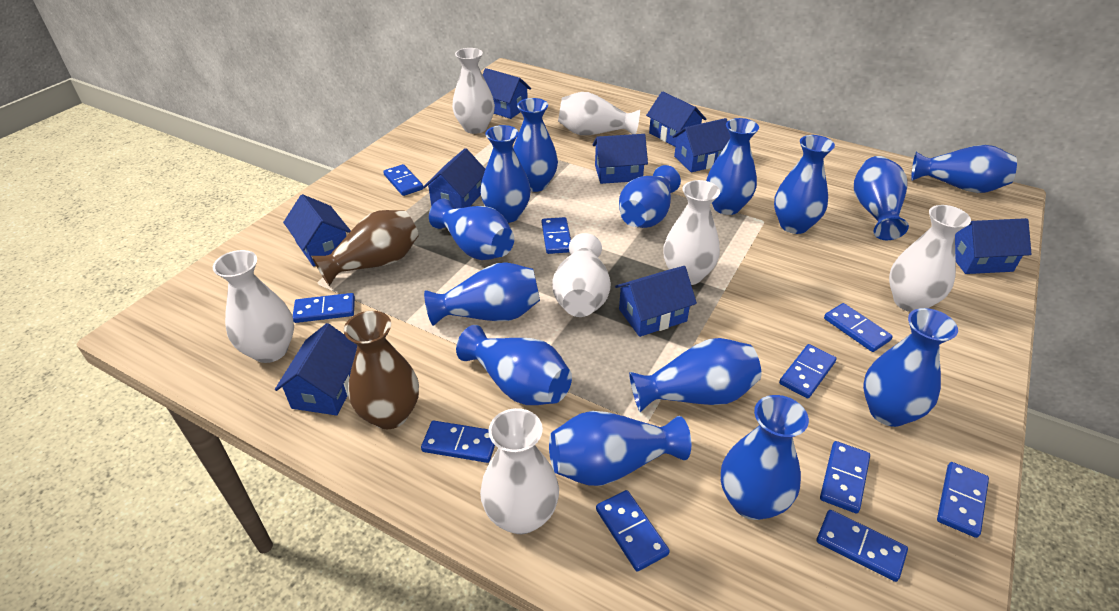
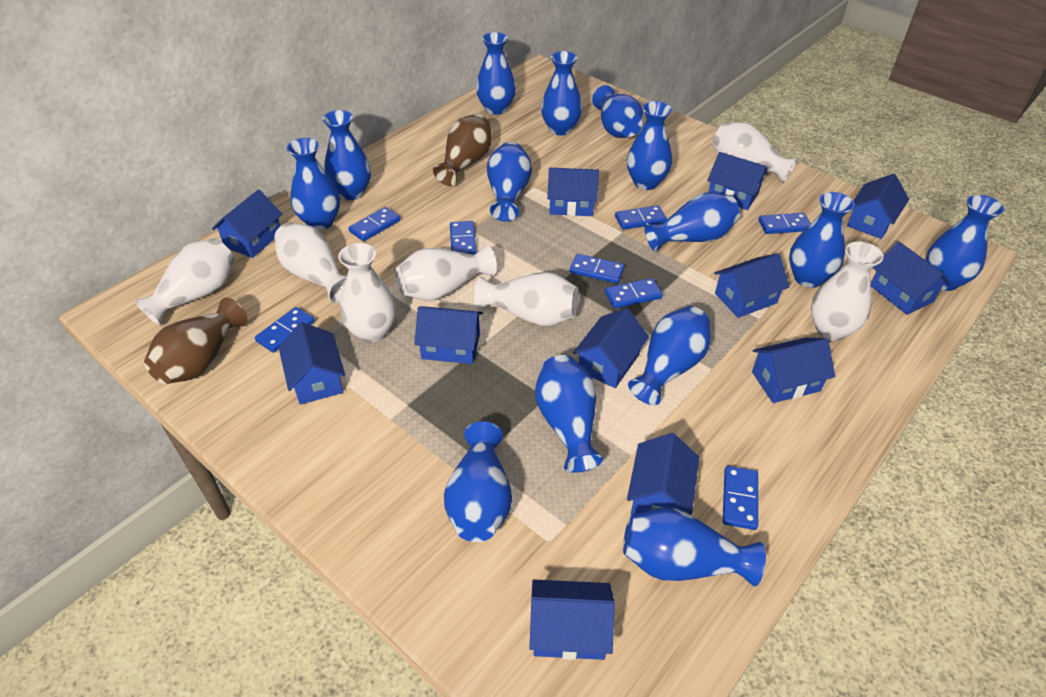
blue domino: 10 -> 8
blue house: 9 -> 12

